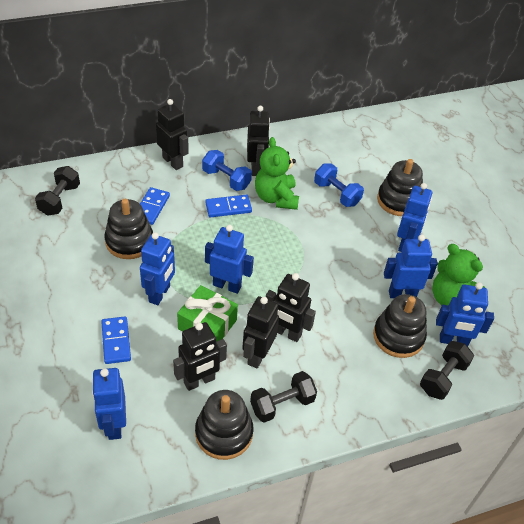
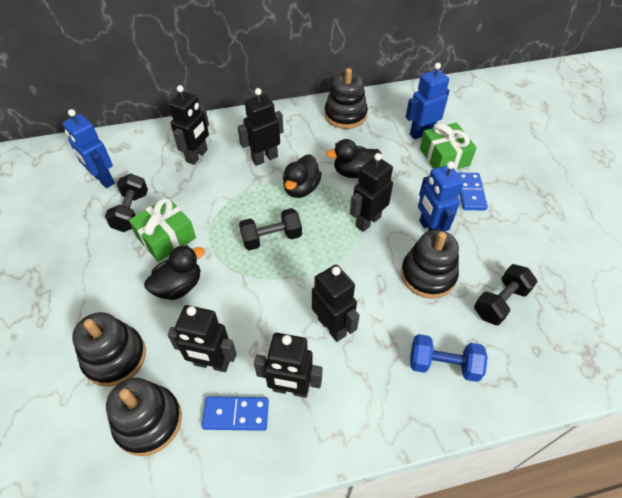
black duck: 0 -> 3
black robot: 5 -> 6
blue domino: 3 -> 2
blue dumbbell: 2 -> 1
blue robot: 6 -> 3
green gift: 1 -> 2
green teddy bear: 2 -> 0

